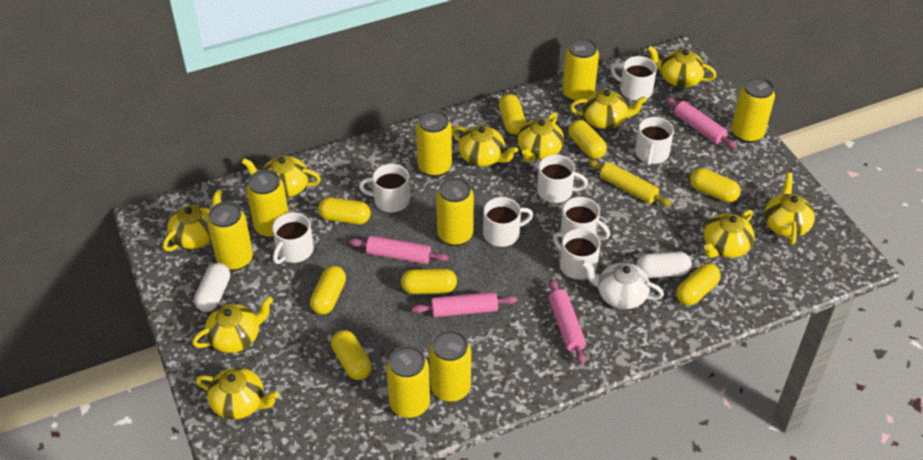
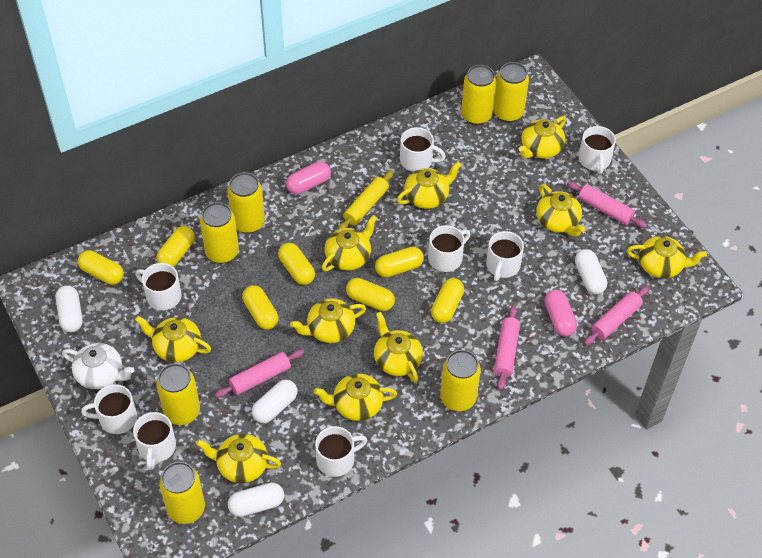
pink capsule: 0 -> 2
white capsule: 2 -> 4
yellow can: 8 -> 7
yellow capsule: 8 -> 7

